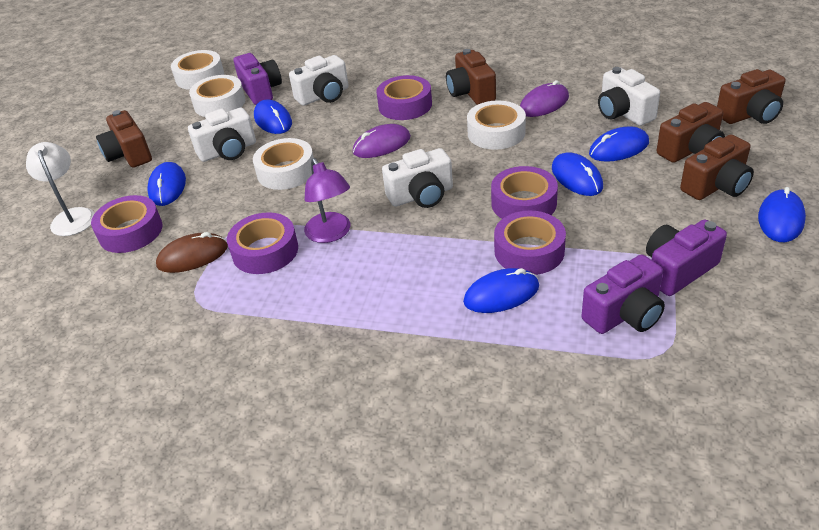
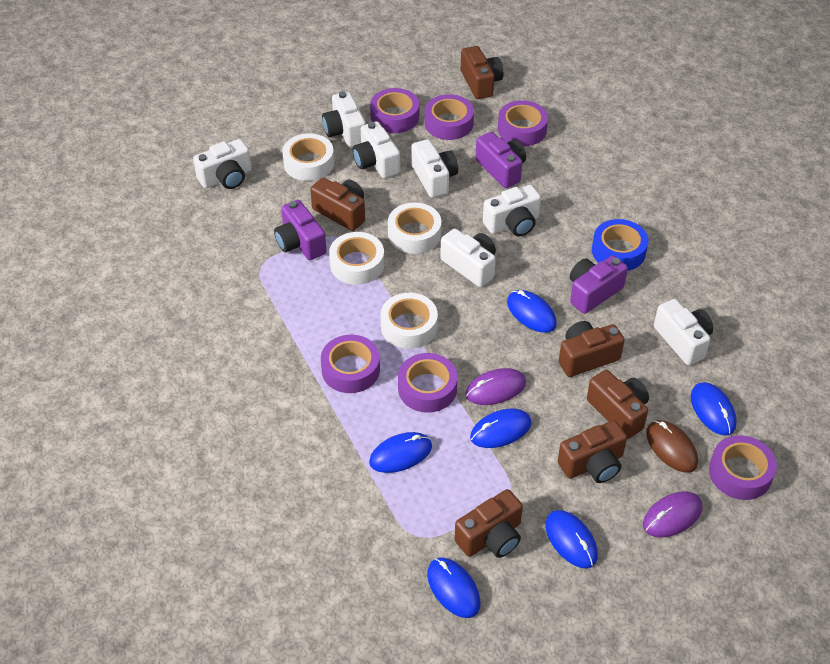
blue tape: 0 -> 1
brown camera: 5 -> 6
purple lamp: 1 -> 0
purple tape: 5 -> 6
white camera: 4 -> 7
white lamp: 1 -> 0

